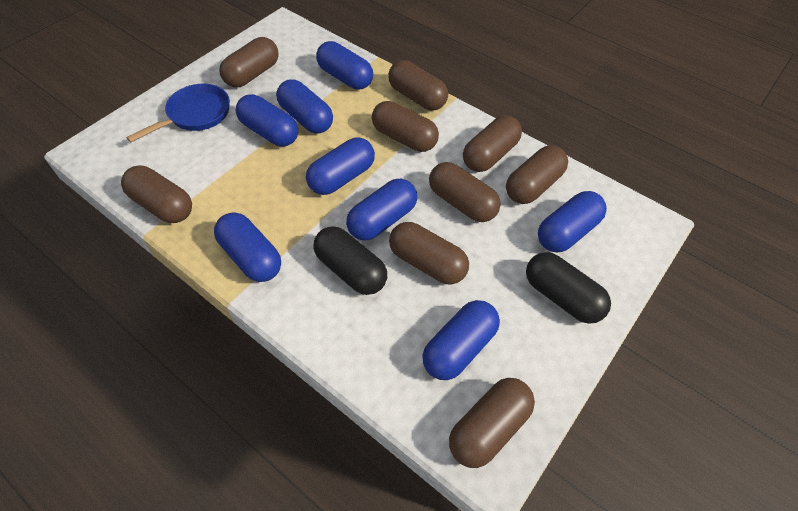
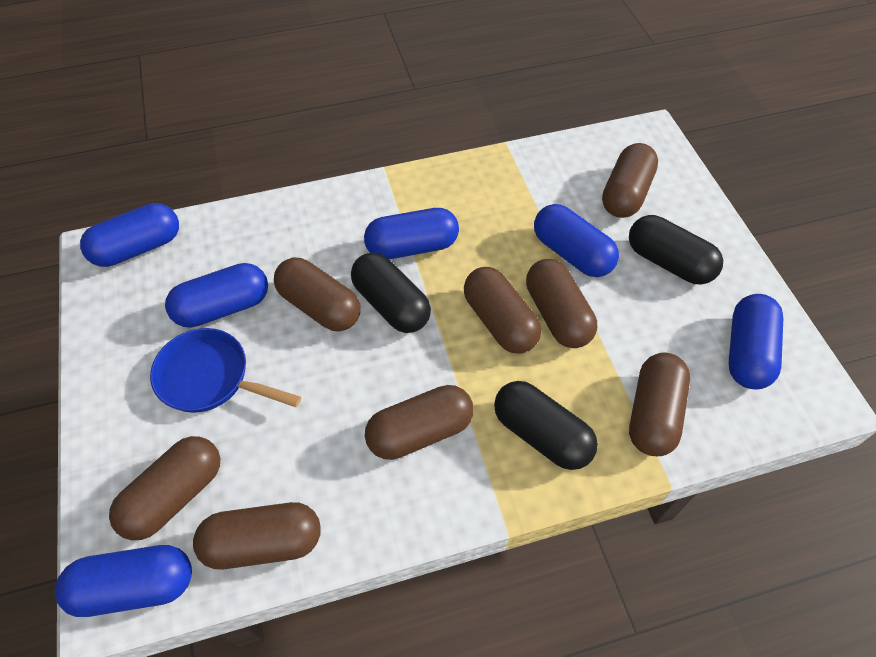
black capsule: 2 -> 3
blue capsule: 8 -> 6
brown capsule: 9 -> 8

